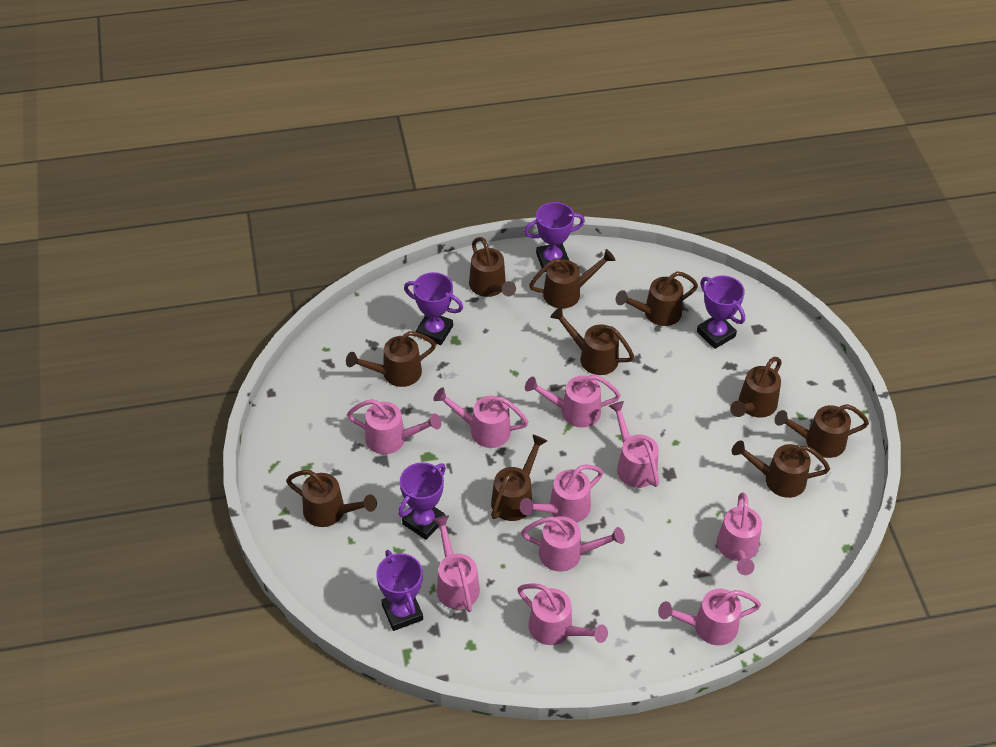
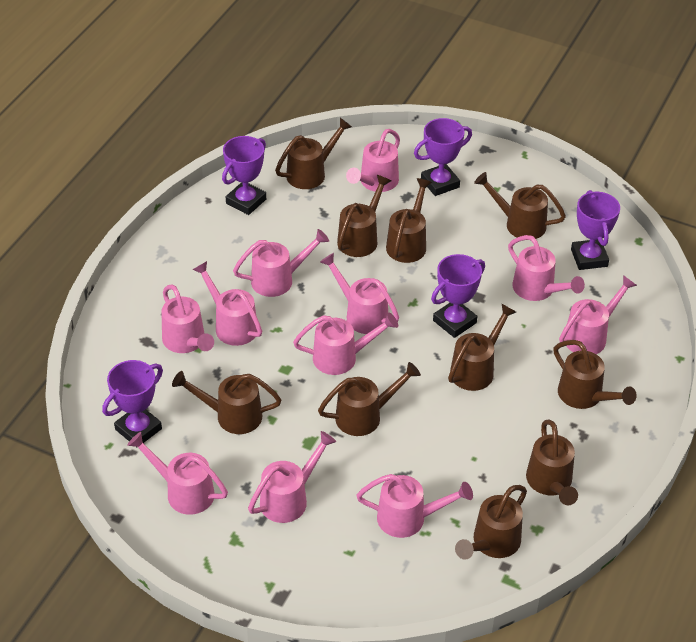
pink watering can: 10 -> 11

